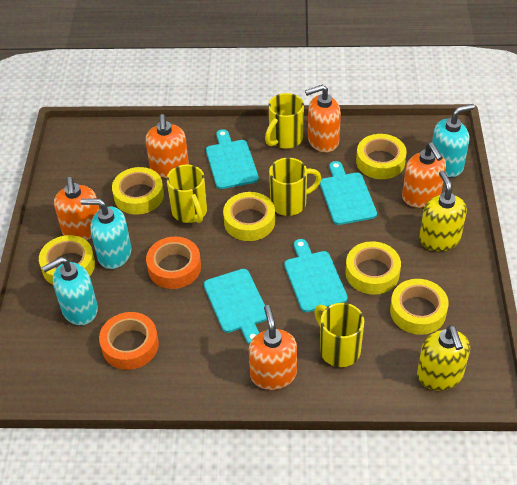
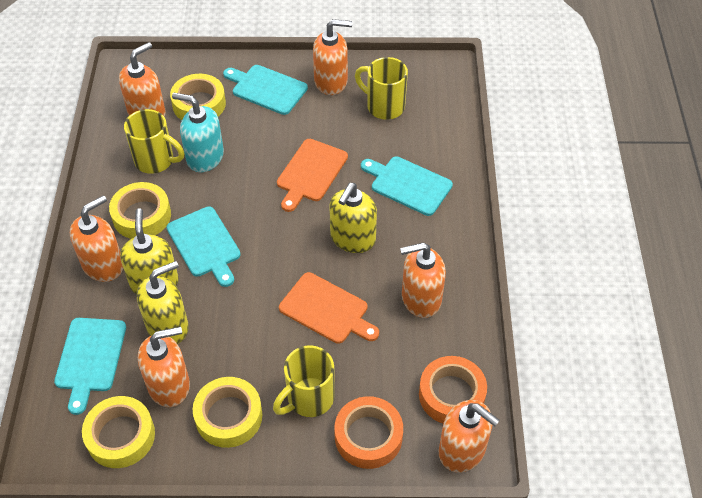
orange cutting board: 0 -> 2
orange soap dispenser: 5 -> 6
turquoise soap dispenser: 3 -> 1
yellow mug: 4 -> 3
yellow soap dispenser: 2 -> 3
yellow tape: 6 -> 4

